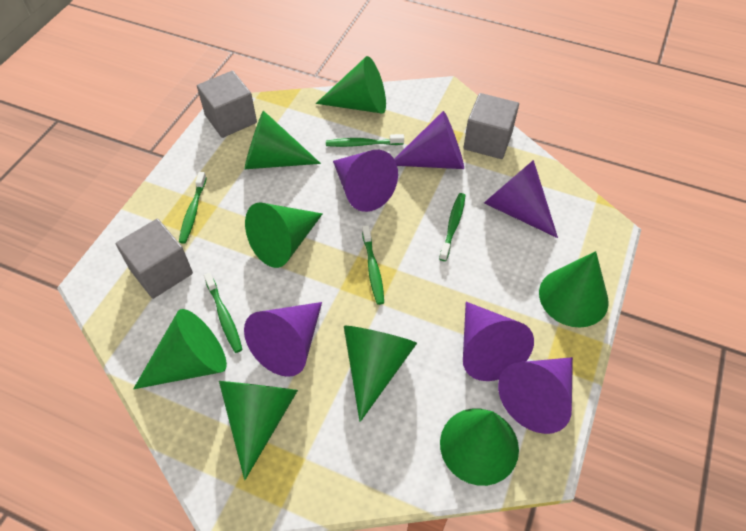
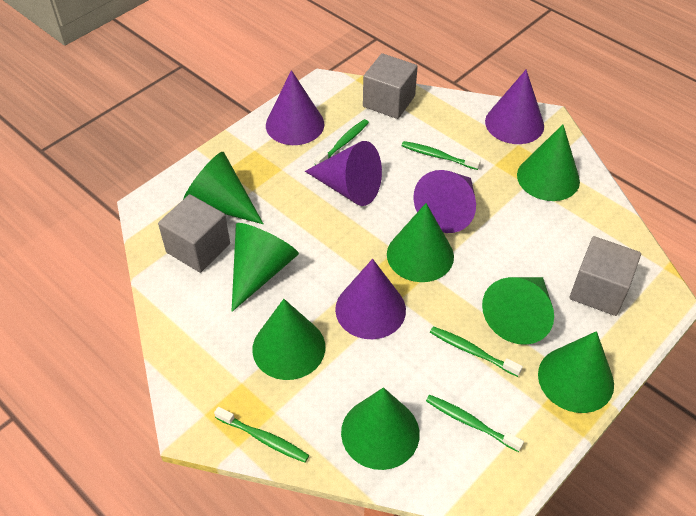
purple cone: 6 -> 5

